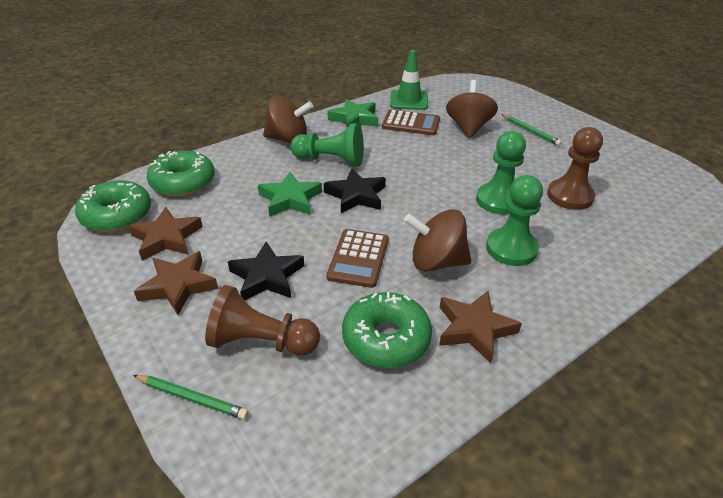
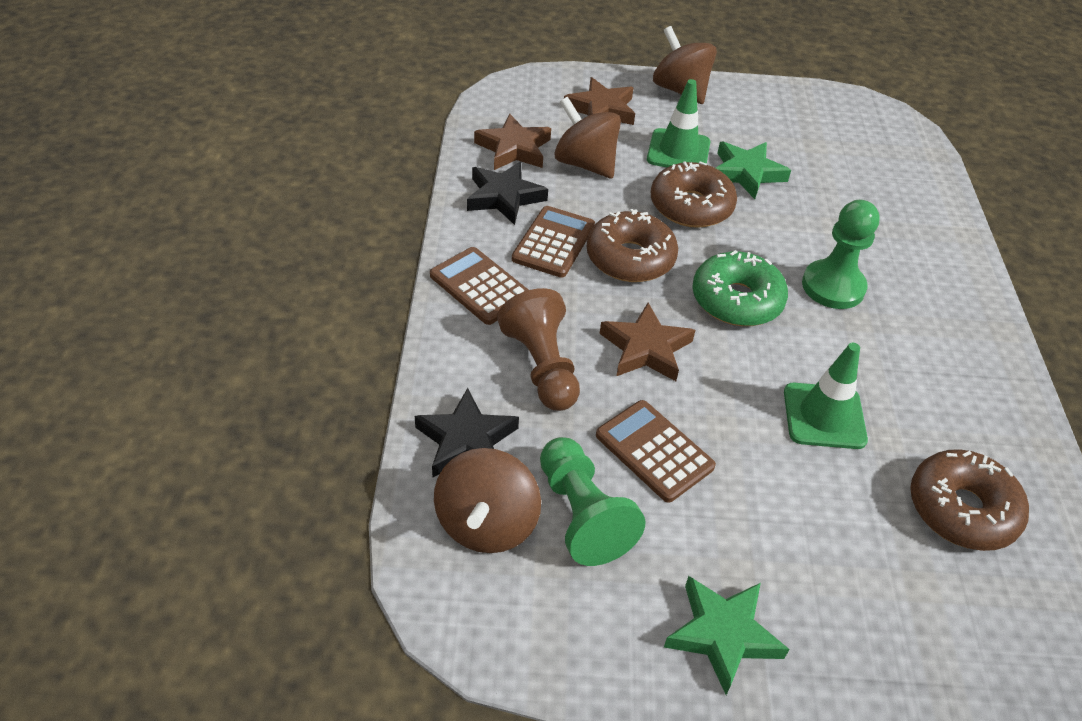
brown calculator: 2 -> 3
brown donut: 0 -> 3
brown pawn: 2 -> 1
green donut: 3 -> 1
green pawn: 3 -> 2
green pencil: 2 -> 0
green traffic cone: 1 -> 2

